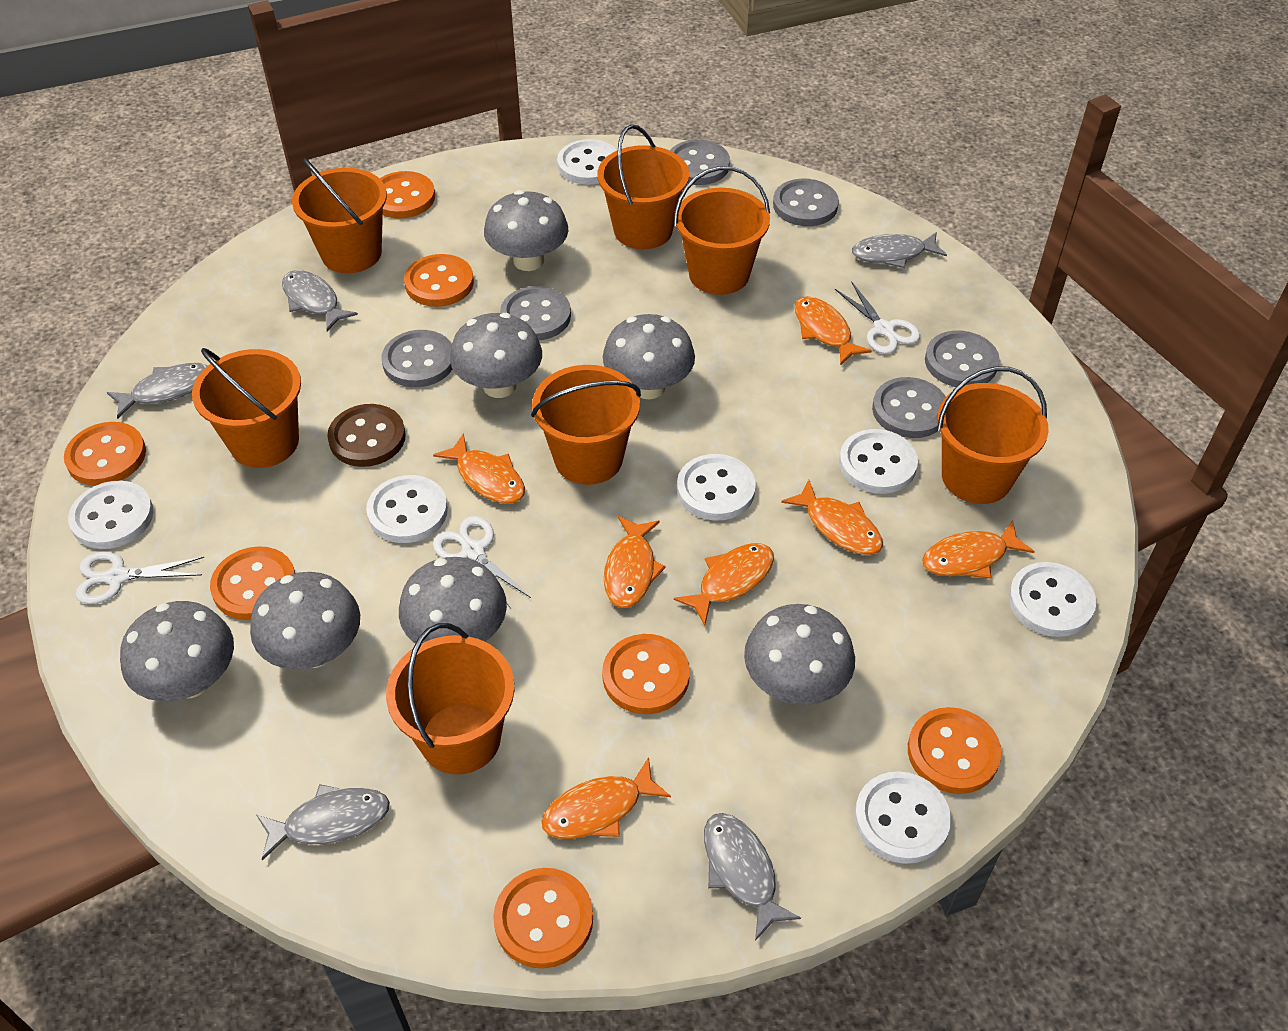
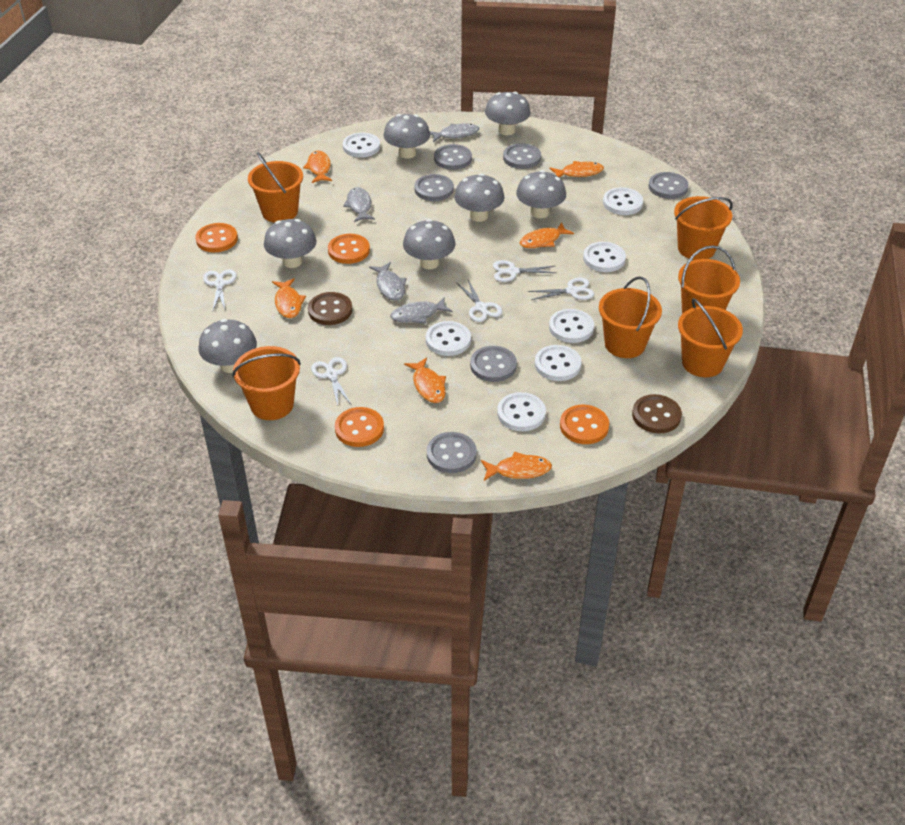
brown button: 1 -> 2
grey fish: 5 -> 4
orange bucket: 7 -> 6
orange button: 7 -> 4
orange fish: 7 -> 6
white scissors: 3 -> 5

